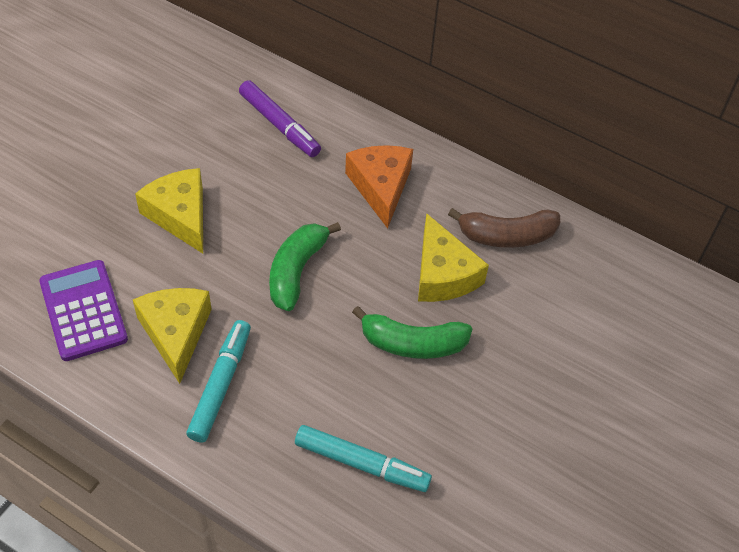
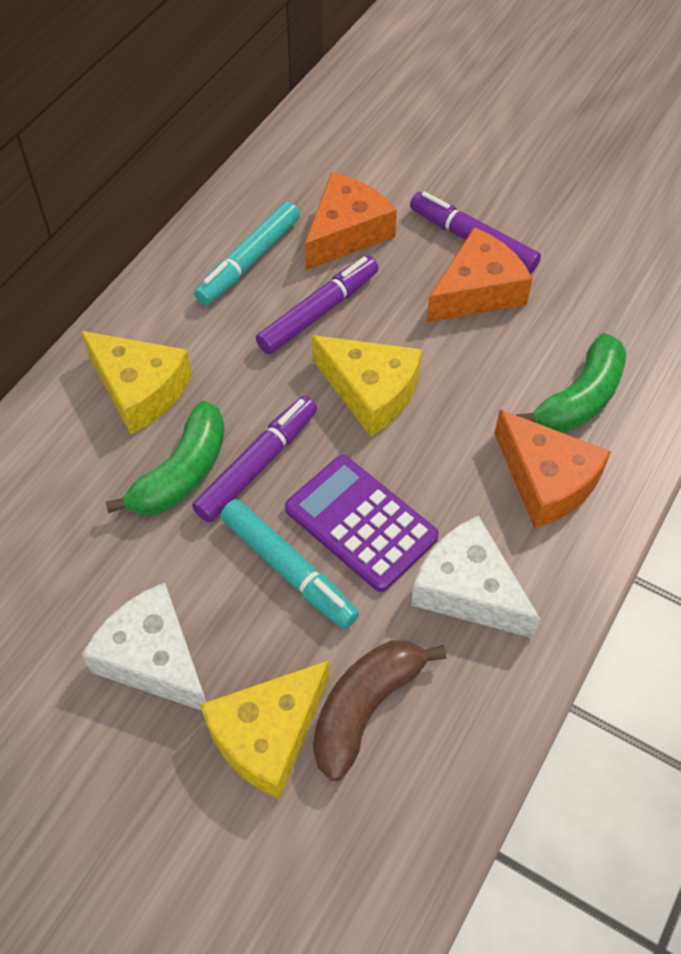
orange cheese: 1 -> 3
purple marker: 1 -> 3
white cheese: 0 -> 2

